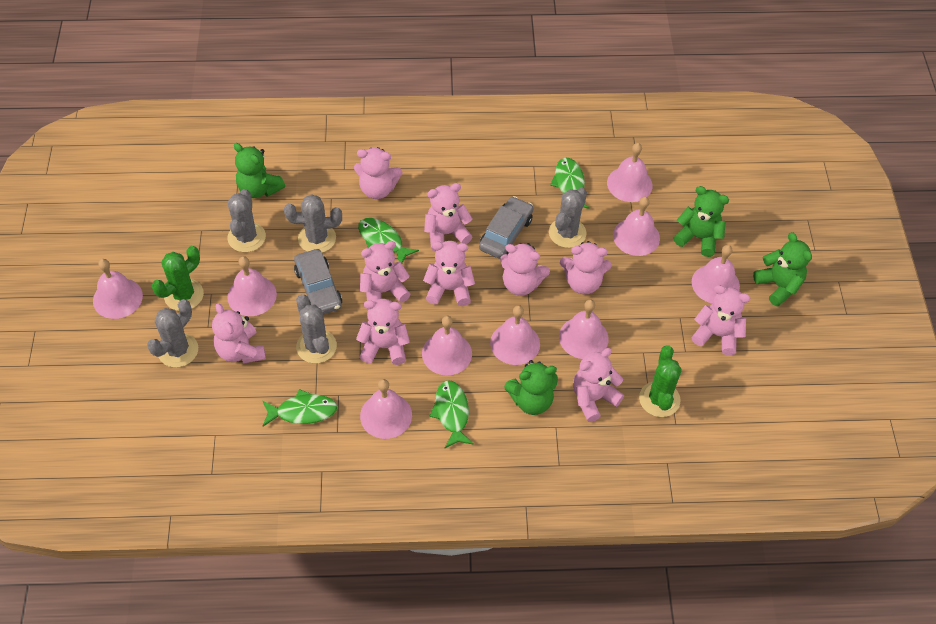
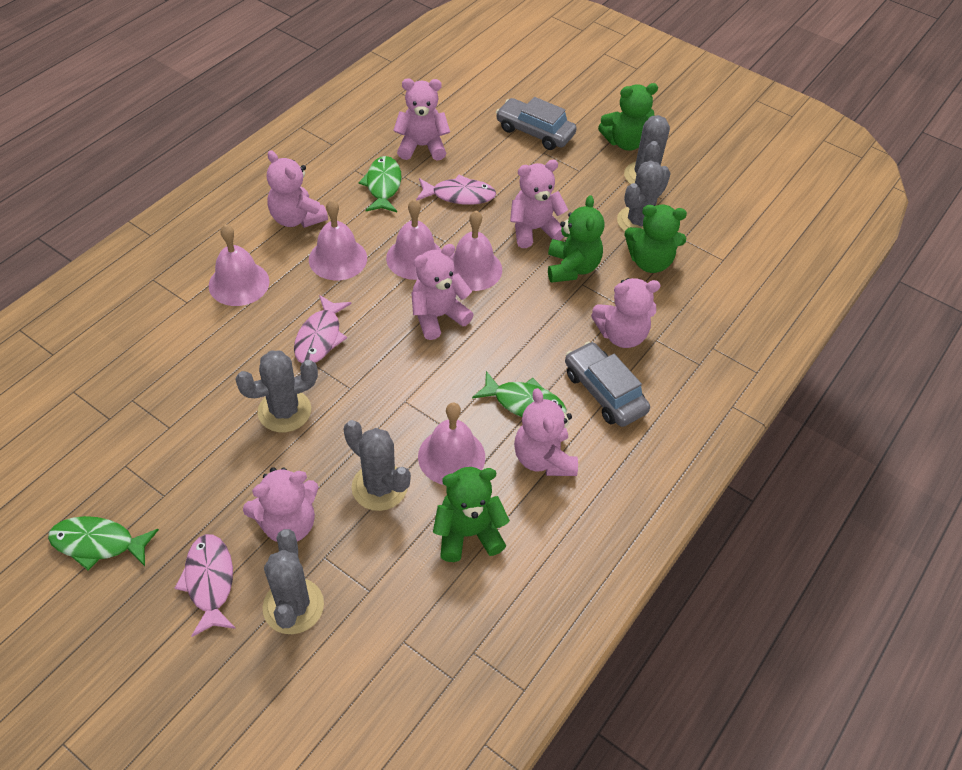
green cactus: 2 -> 0
green fish: 4 -> 3
pink bell: 9 -> 5
pink fish: 0 -> 3
pink teddy bear: 10 -> 7

